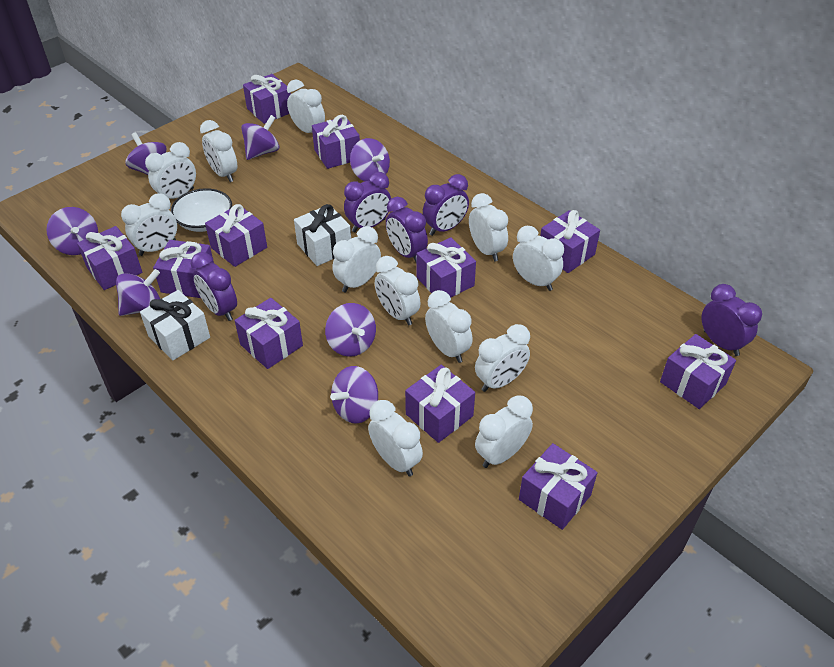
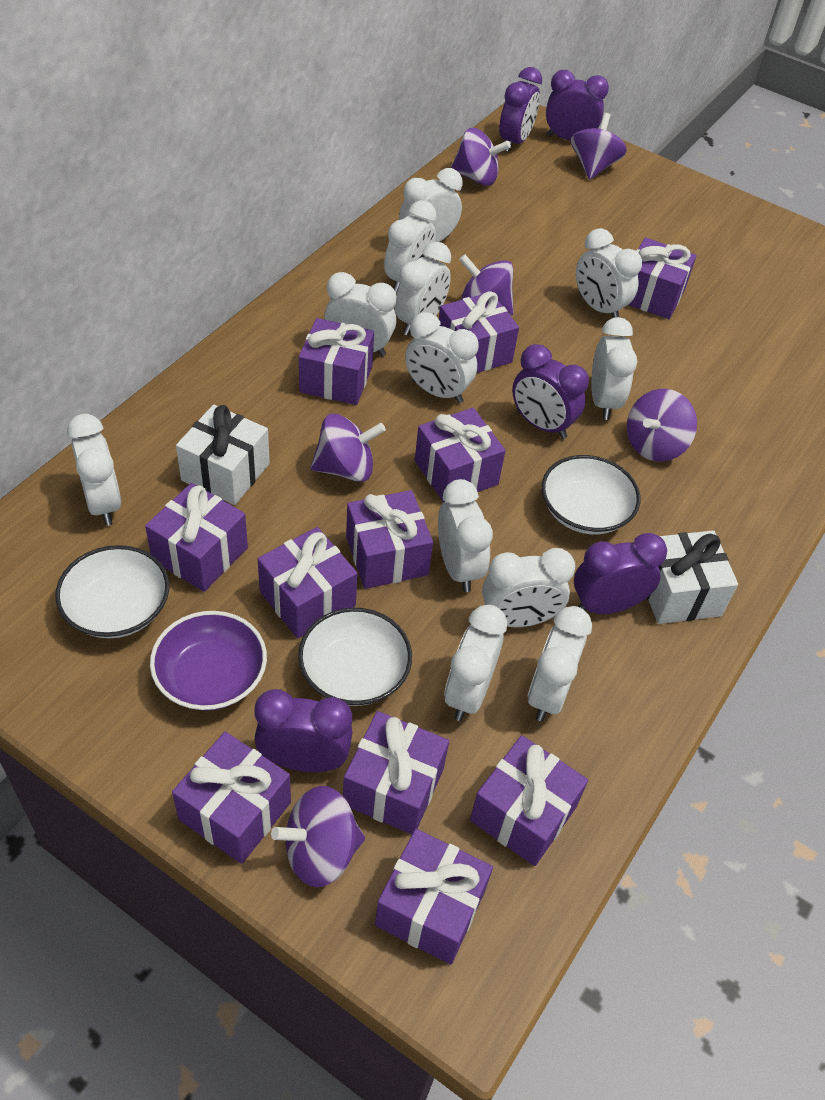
purple bowl: 0 -> 1
purple spinning top: 7 -> 6
white bowl: 1 -> 3

